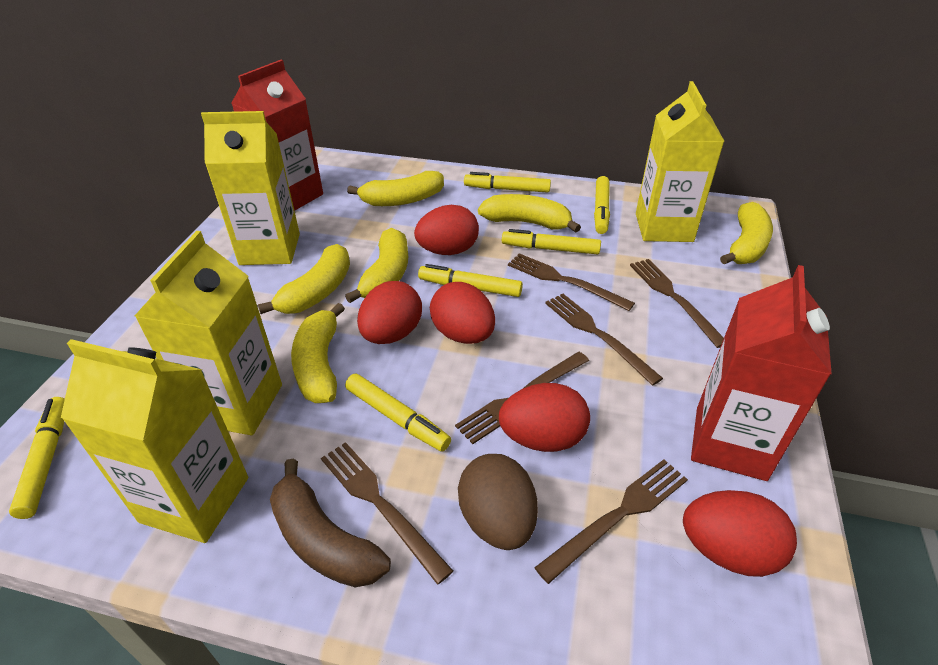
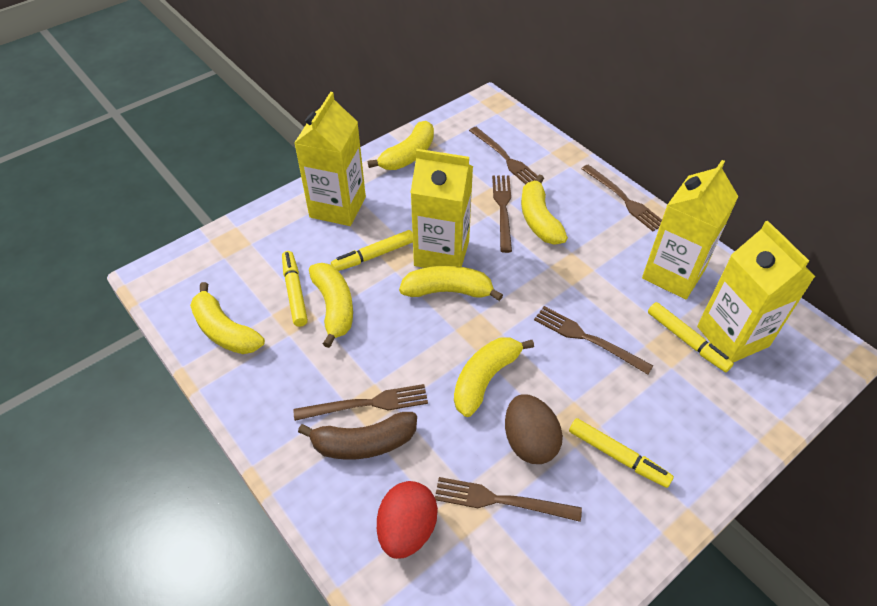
red carton: 2 -> 0
red egg: 5 -> 1
yellow marker: 6 -> 4

